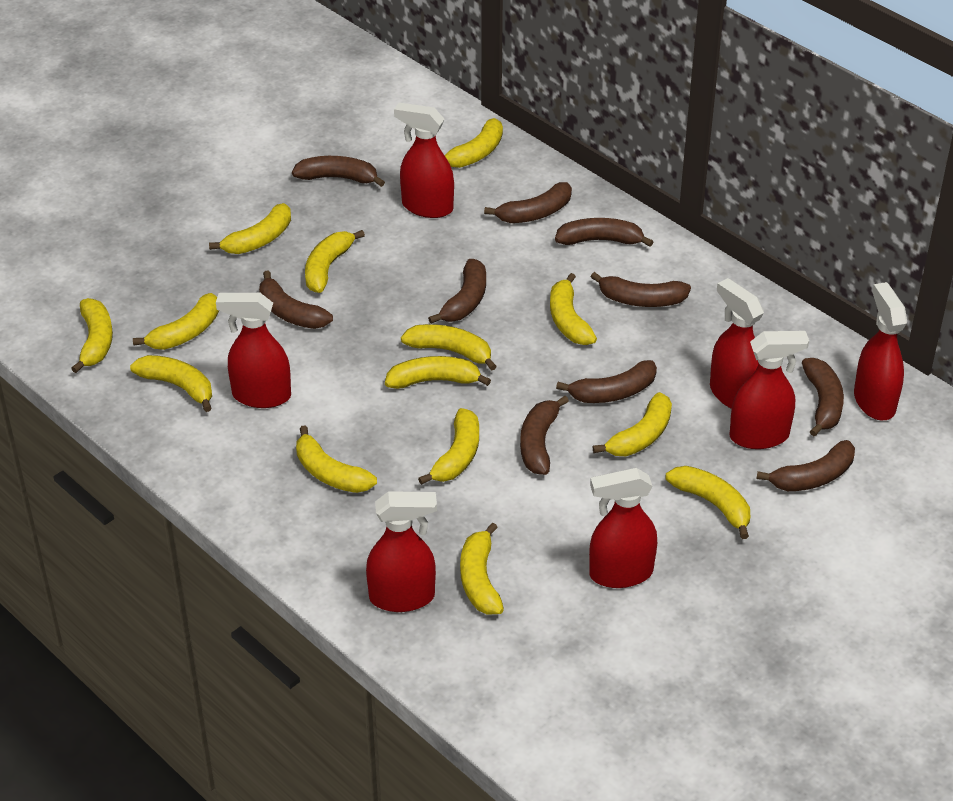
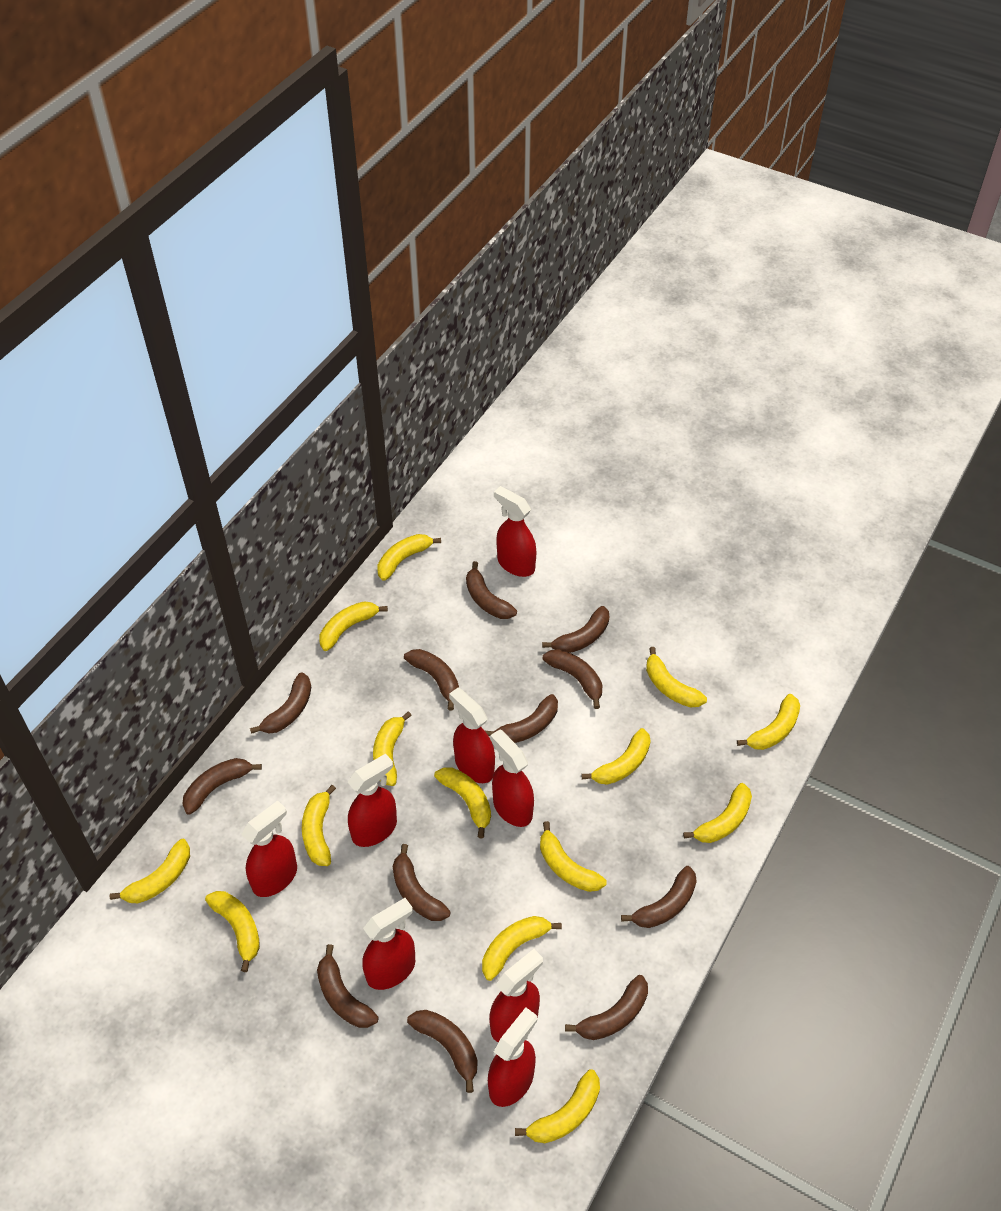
brown banana: 10 -> 12
red spray bottle: 7 -> 8

